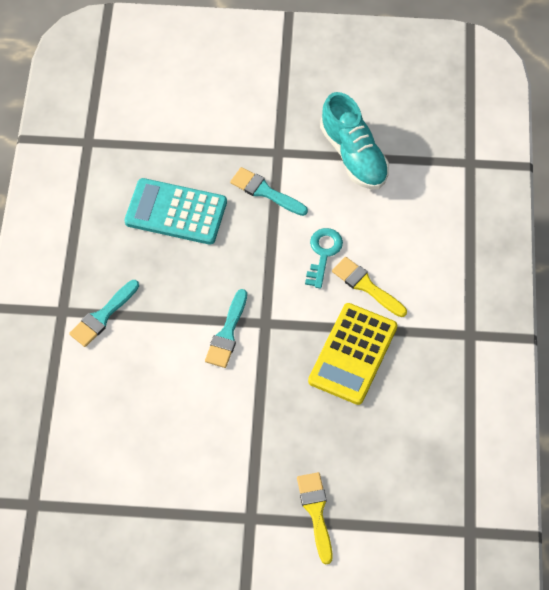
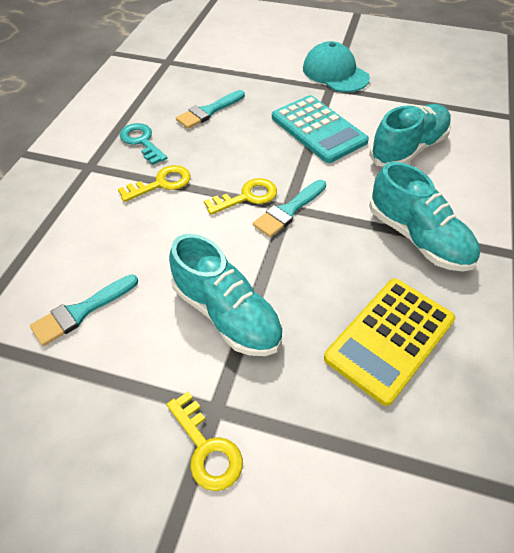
turquoise cap: 0 -> 1
turquoise shoe: 1 -> 3
yellow brush: 2 -> 0
yellow key: 0 -> 3

